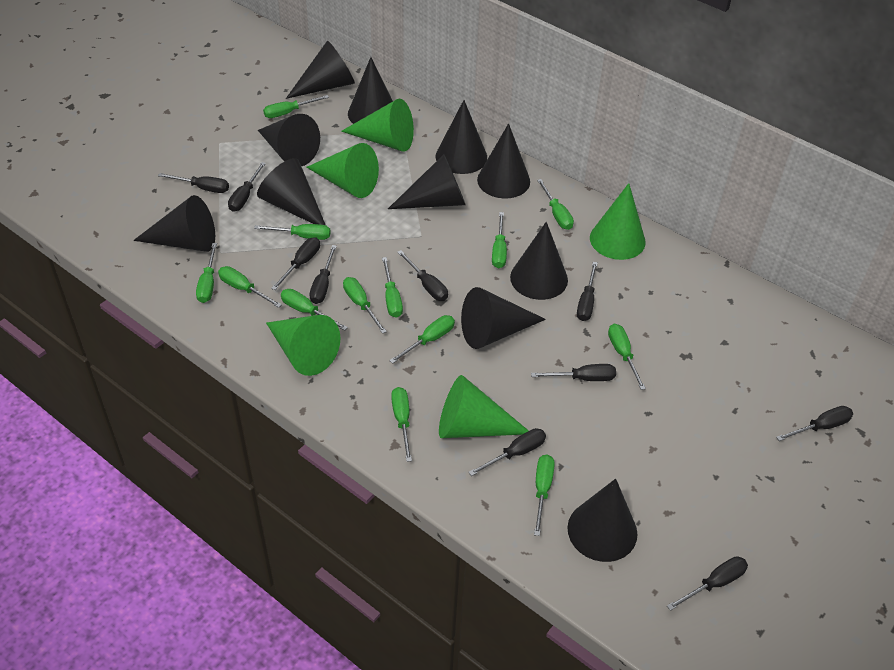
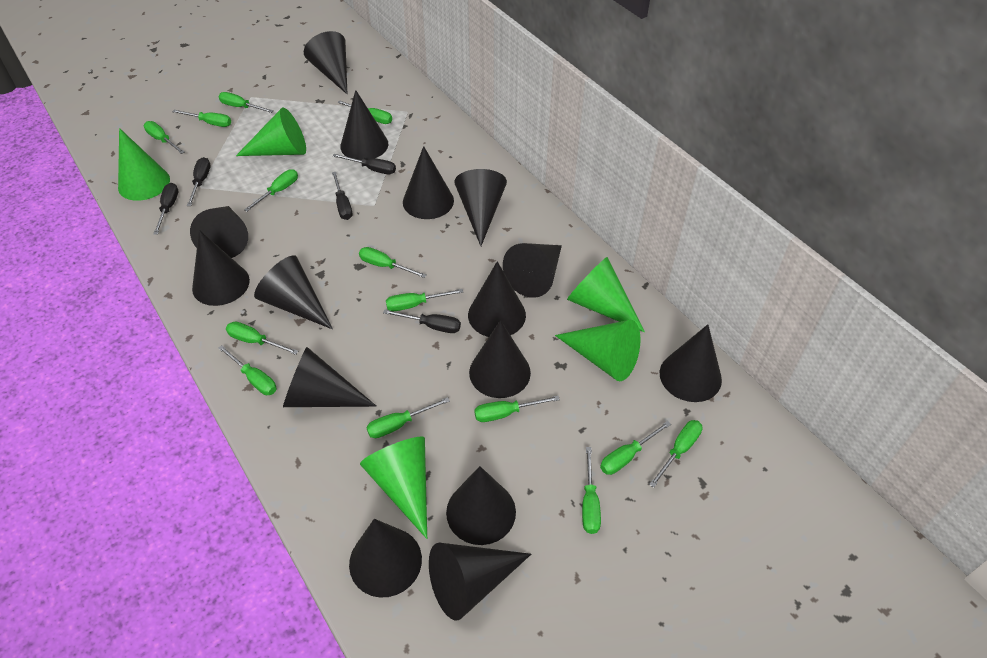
black cone: 11 -> 15
black screwdriver: 10 -> 5
green screwdriver: 13 -> 14

